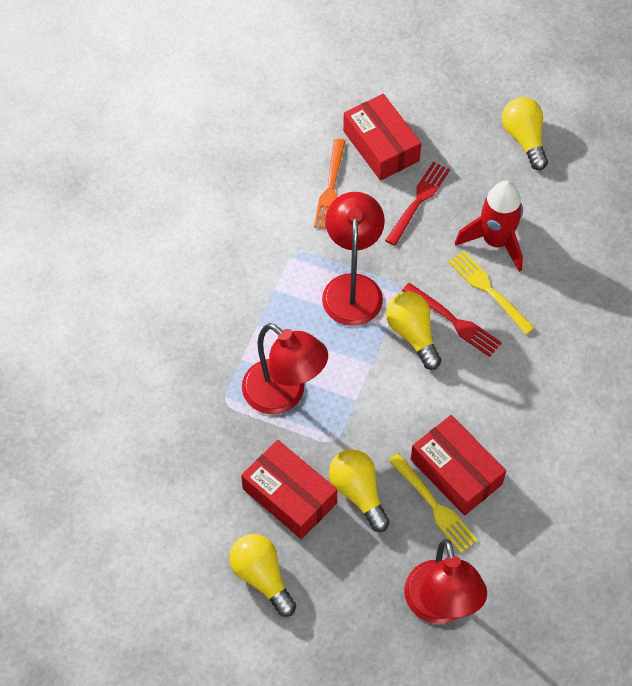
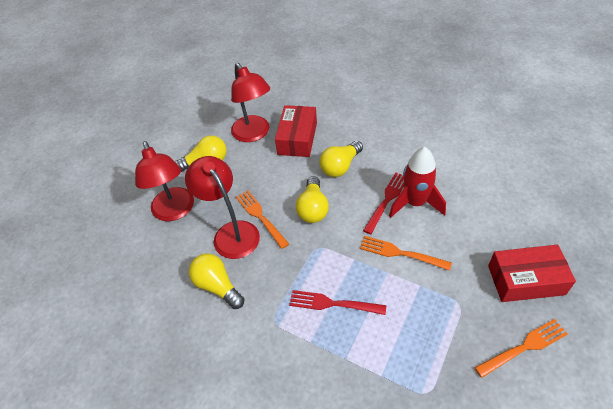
orange fork: 1 -> 3
red box: 3 -> 2
yellow fork: 2 -> 0

